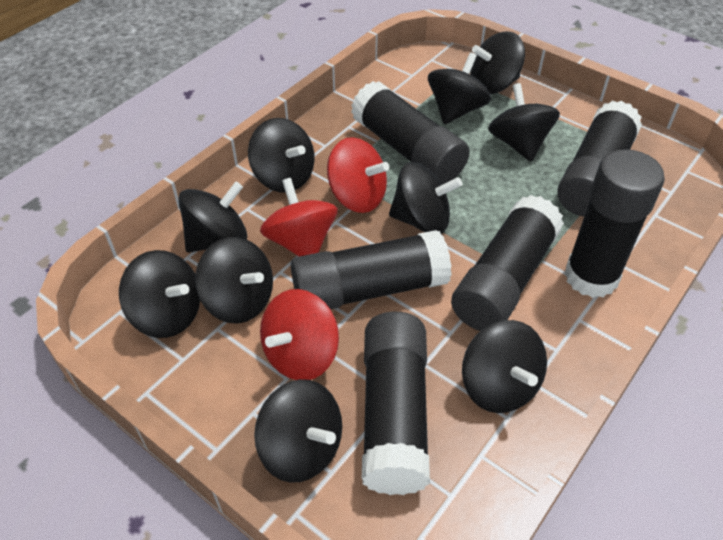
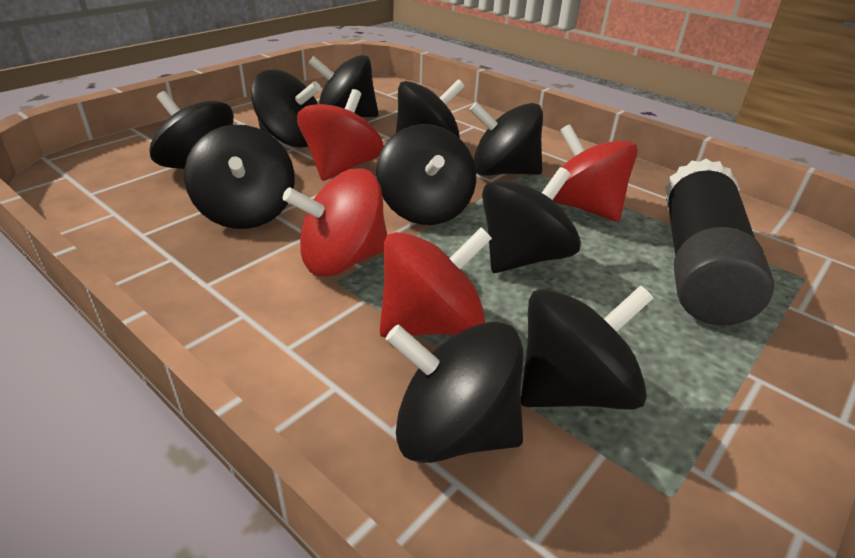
black glue stick: 6 -> 1
red spinning top: 3 -> 4

